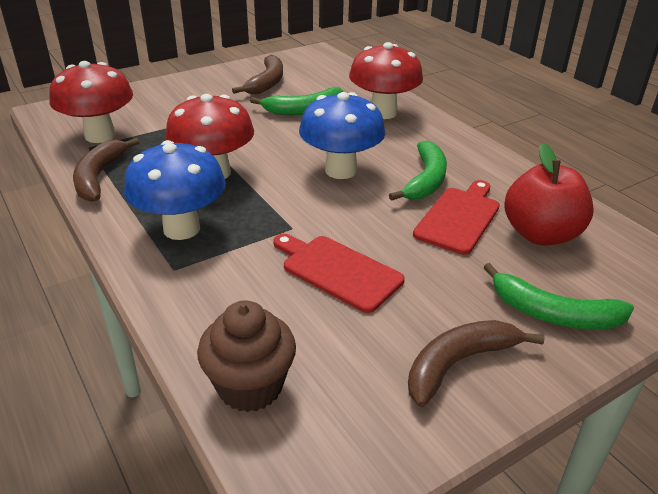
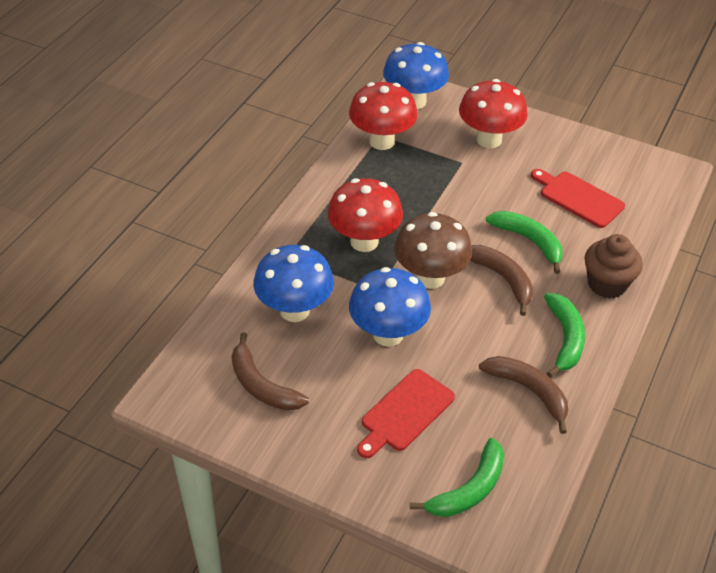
blue mushroom: 2 -> 3
brown mushroom: 0 -> 1
red apple: 1 -> 0

